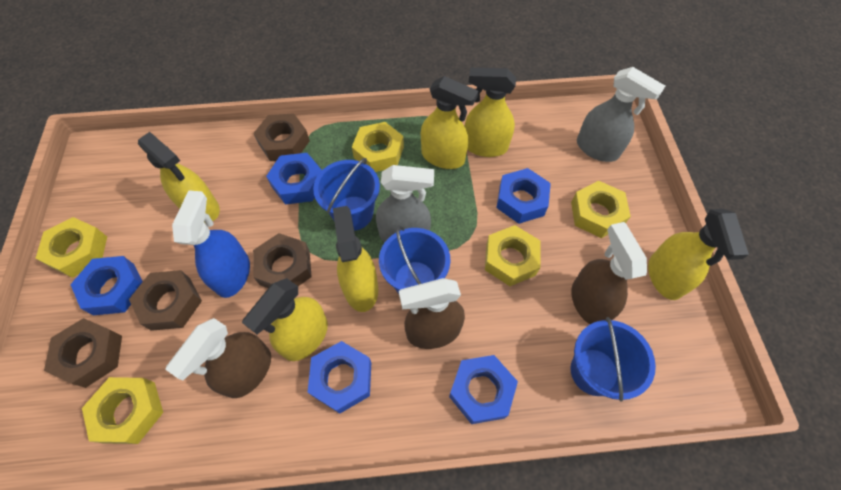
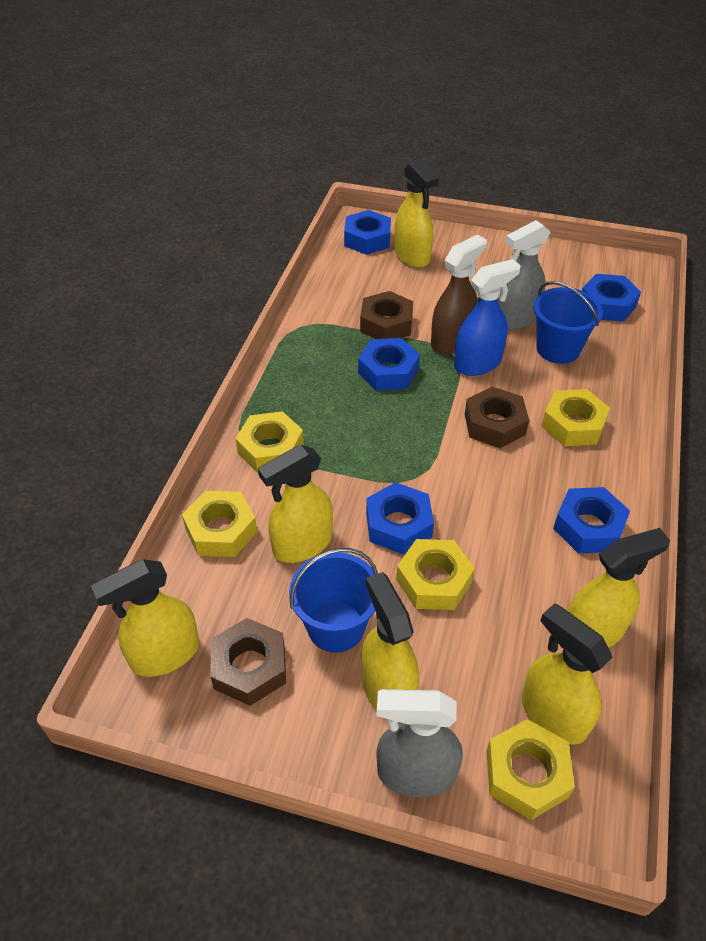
blue bucket: 3 -> 2
brown nut: 4 -> 3
brown spray bottle: 3 -> 1

